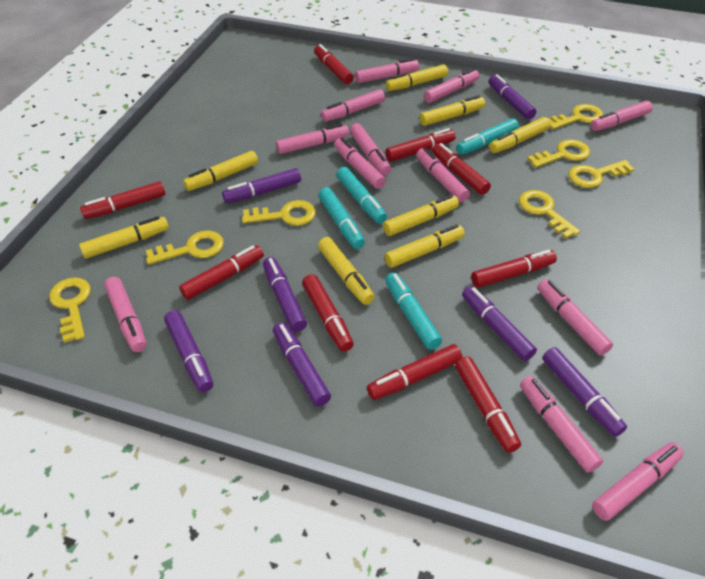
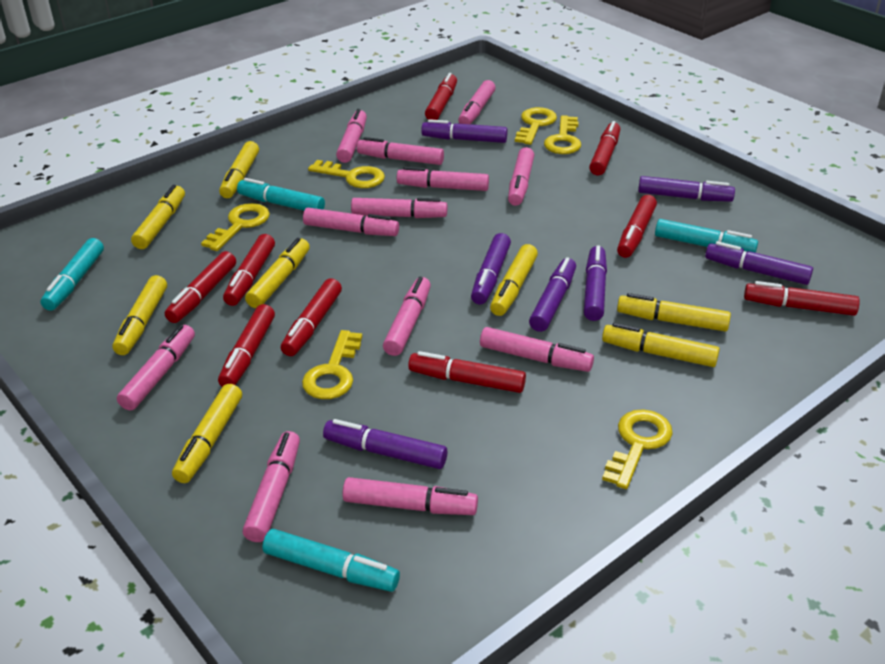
yellow key: 7 -> 6

